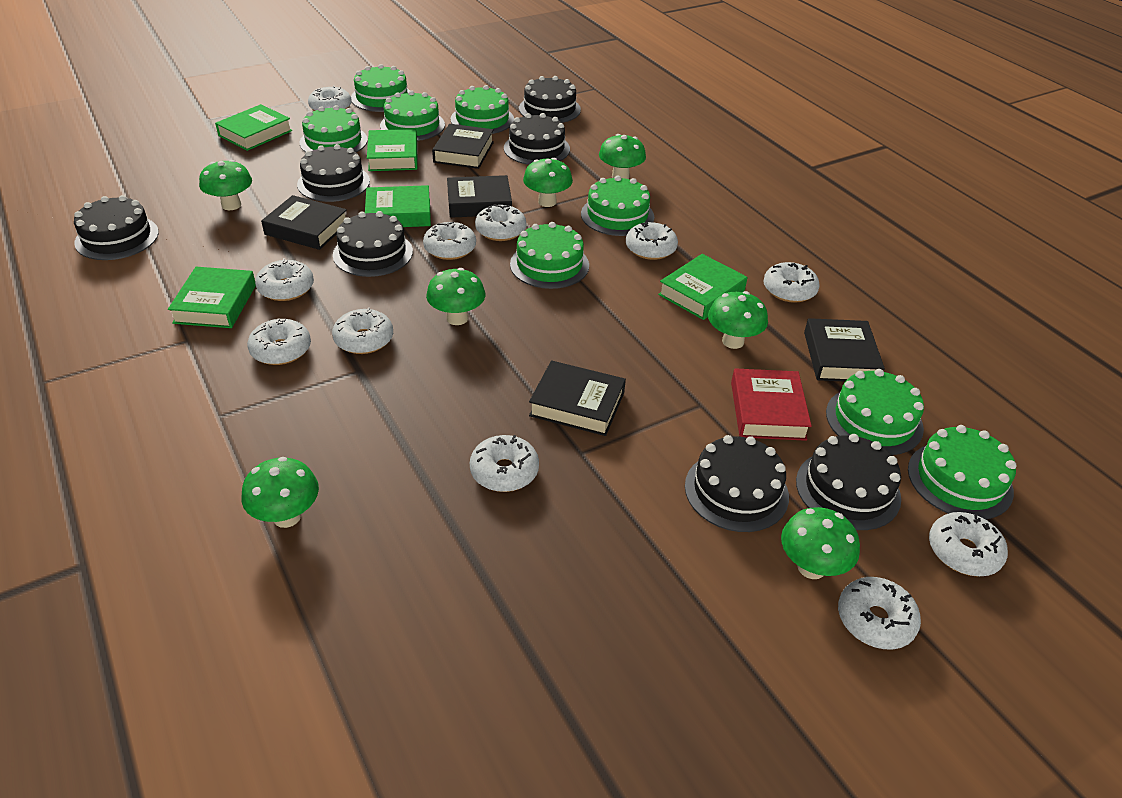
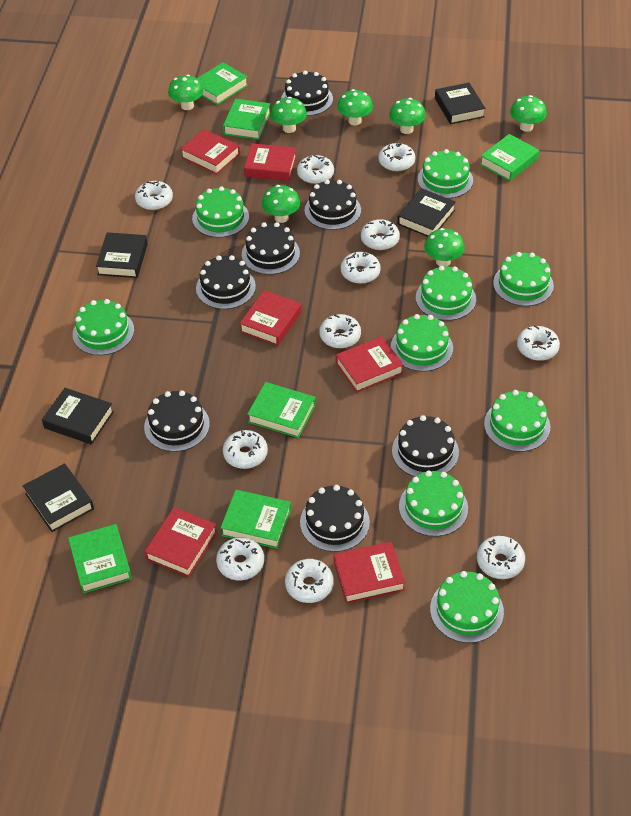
green book: 5 -> 6
green cake: 8 -> 9
red book: 1 -> 6

